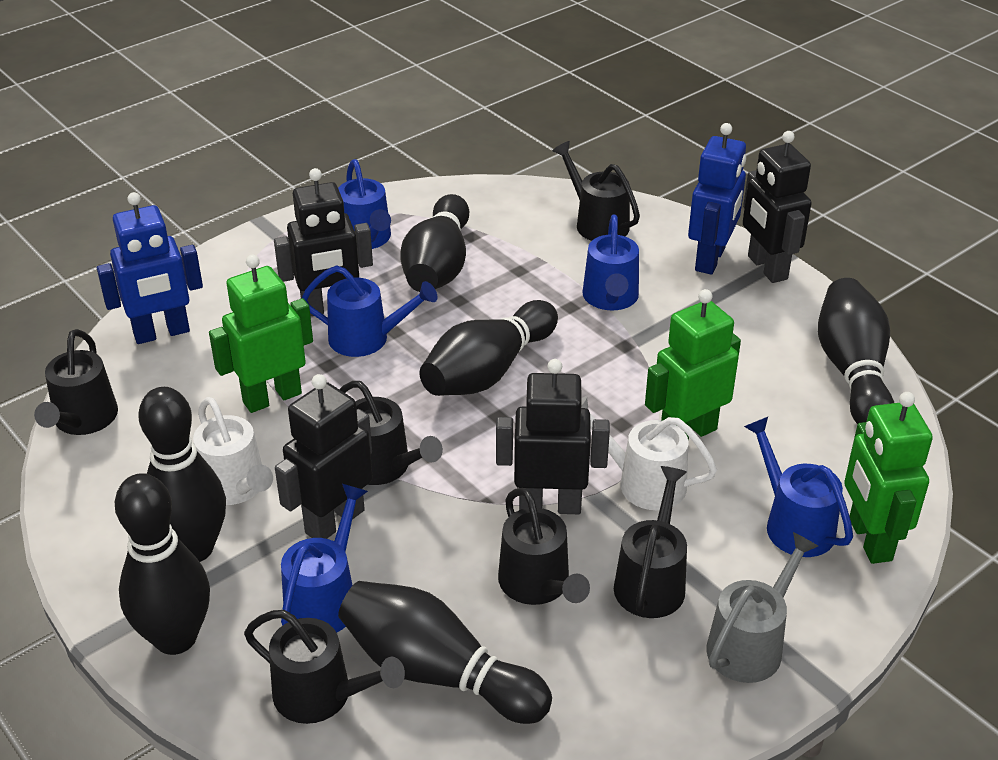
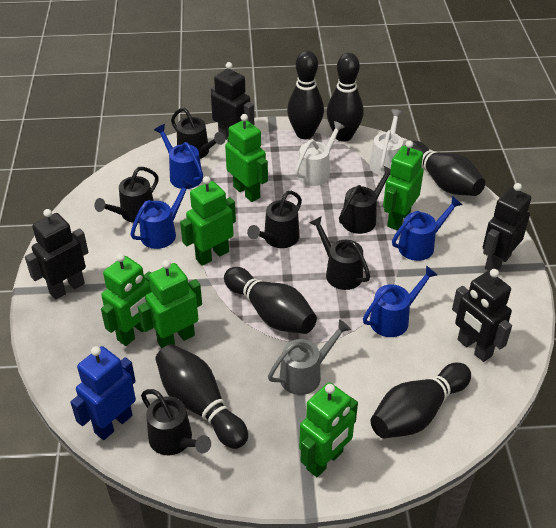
blue robot: 2 -> 1
blue watering can: 5 -> 4
green robot: 3 -> 6

